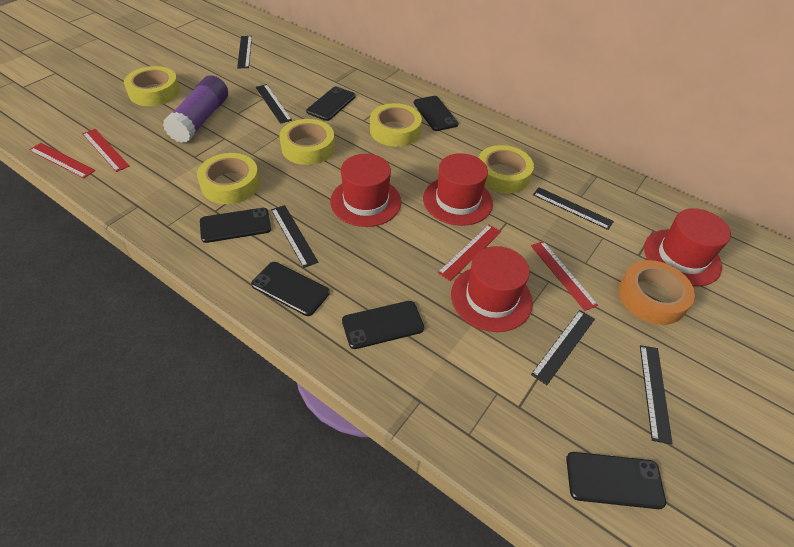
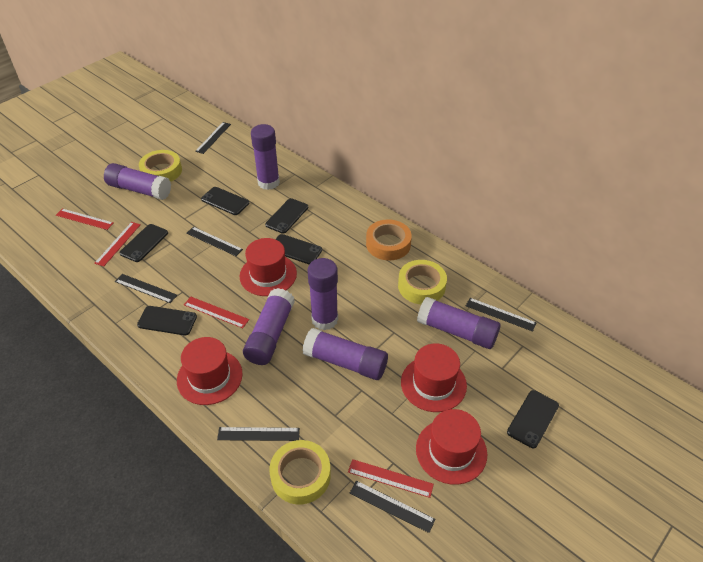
purple glue stick: 1 -> 6
yellow tape: 5 -> 3

